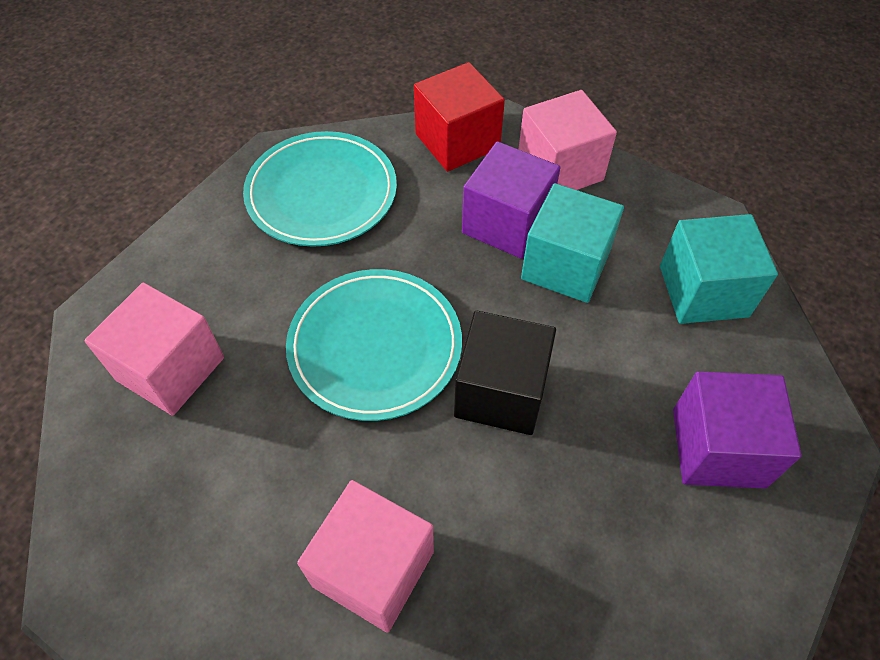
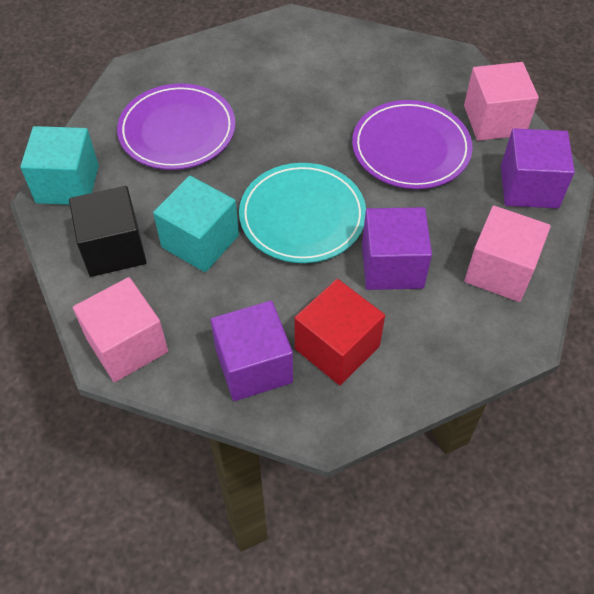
purple cube: 2 -> 3
purple plate: 0 -> 2
turquoise plate: 2 -> 1

